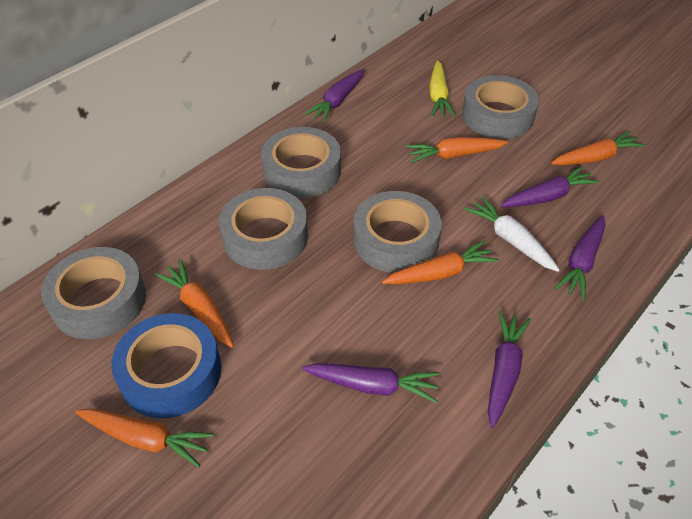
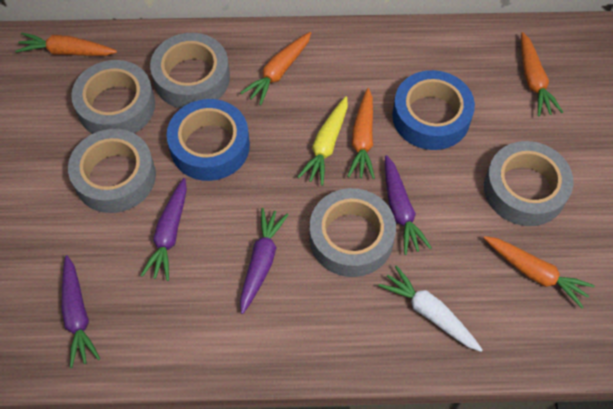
blue tape: 1 -> 2
purple carrot: 5 -> 4

